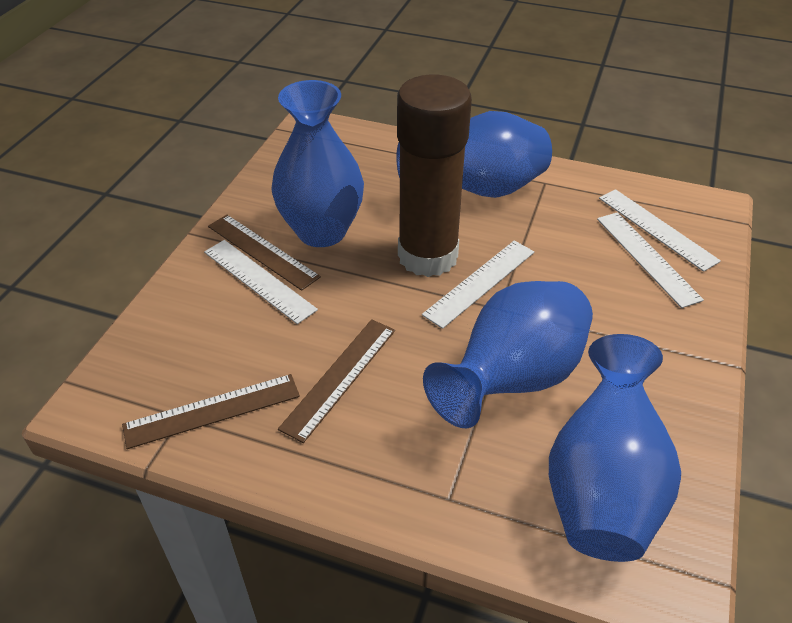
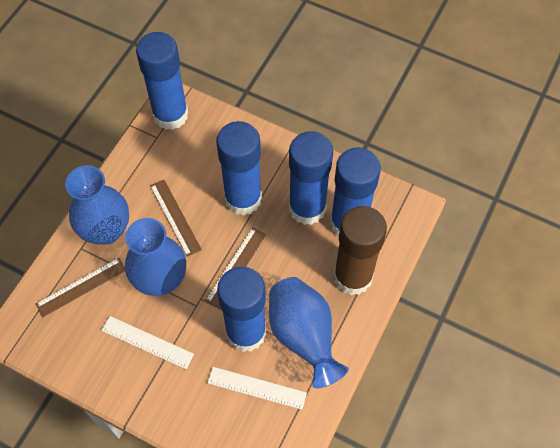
blue glue stick: 0 -> 5
blue vase: 4 -> 3
white ruler: 4 -> 2

